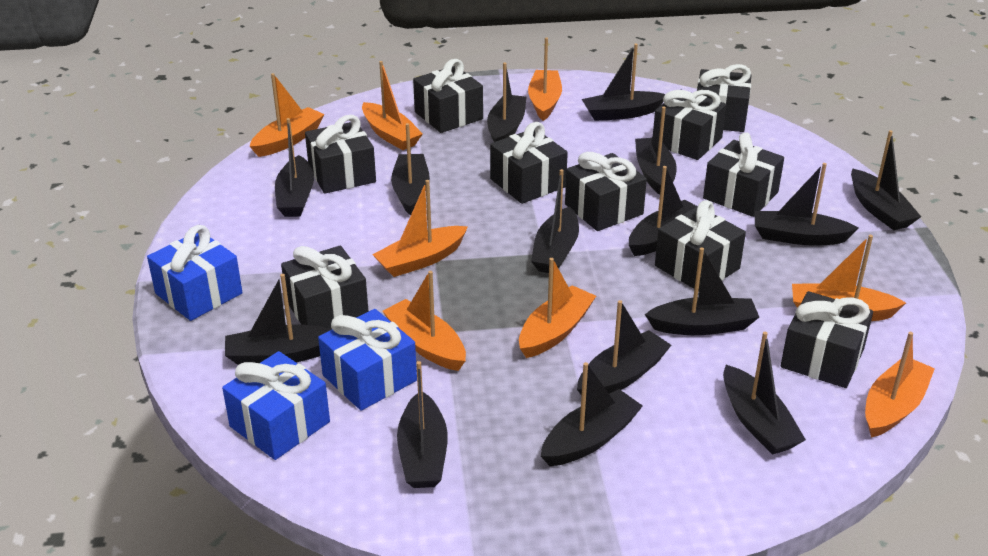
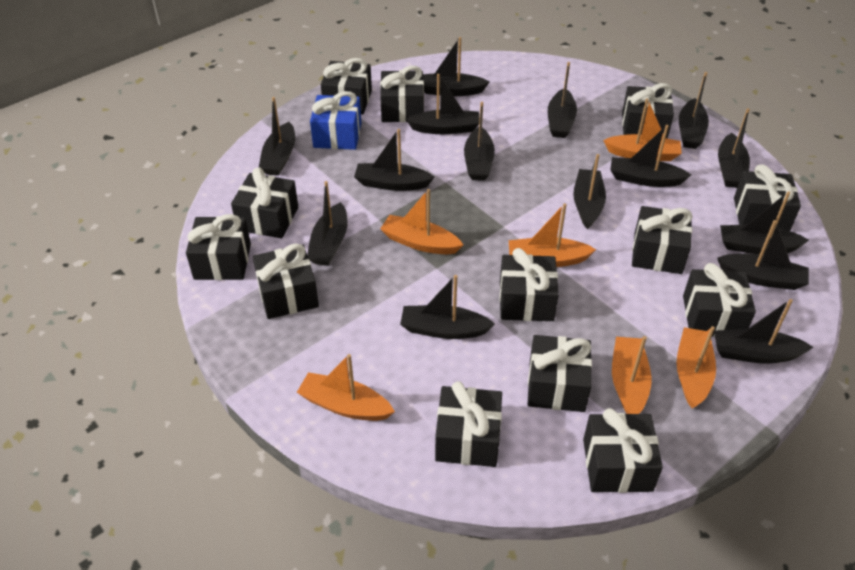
black gift: 10 -> 13
blue gift: 3 -> 1
orange boat: 8 -> 6

